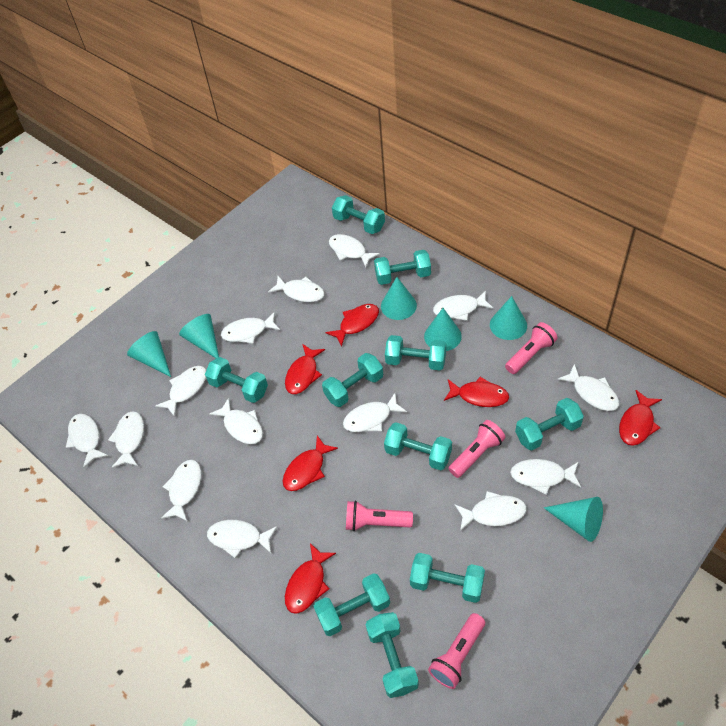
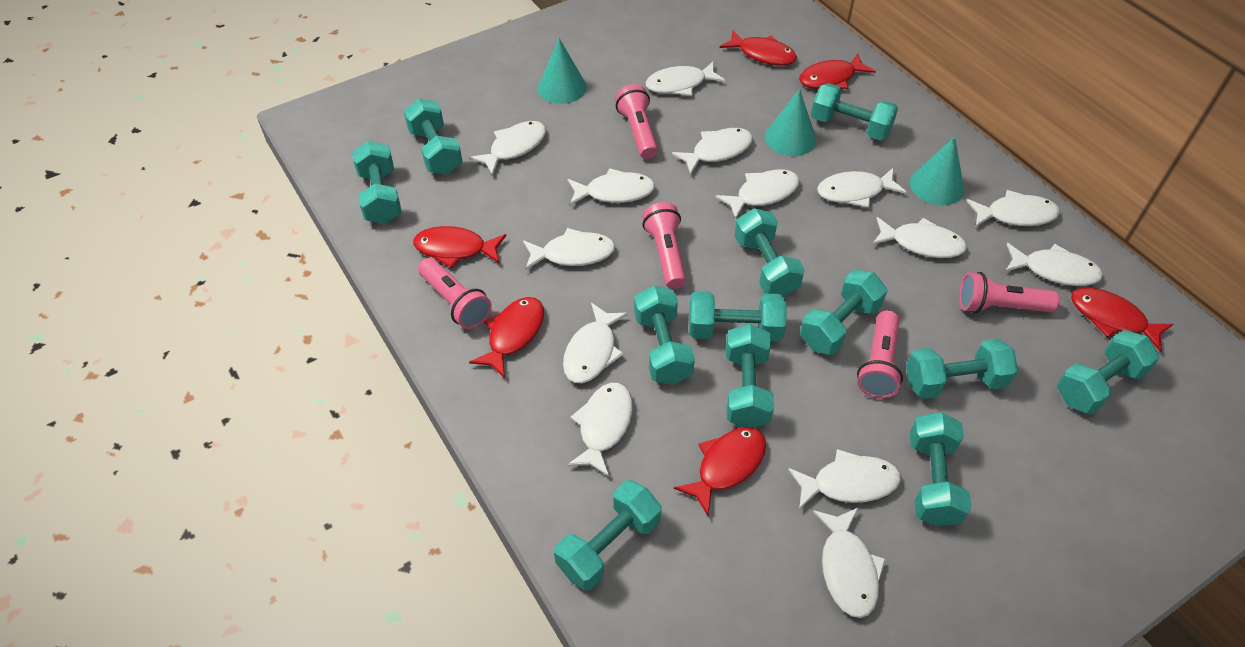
pink flashlight: 4 -> 5
turquoise cone: 6 -> 3
turquoise dumbbell: 10 -> 12

